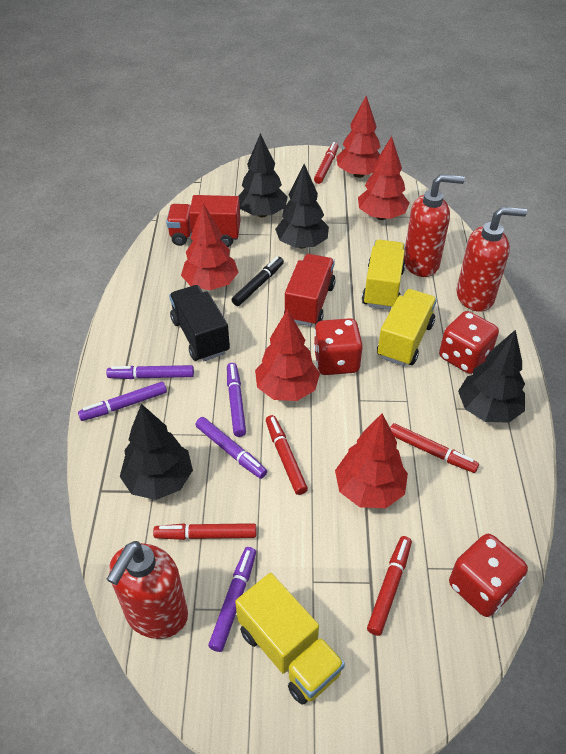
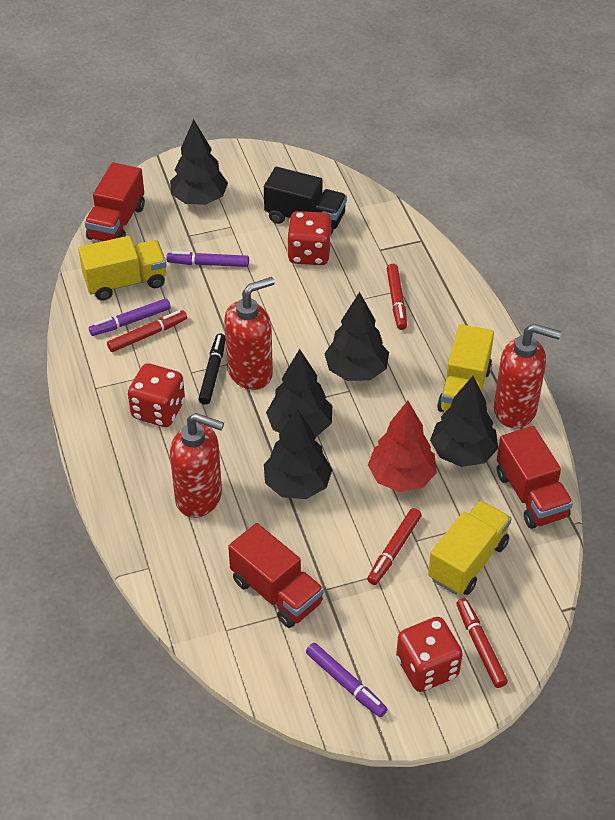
black tree: 4 -> 5
purple marker: 5 -> 3
red marker: 5 -> 4
red tree: 5 -> 1
red truck: 2 -> 3

